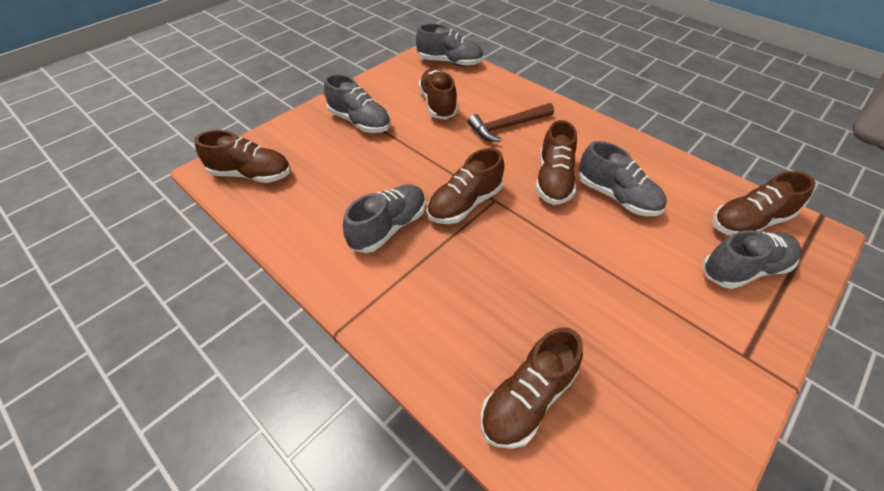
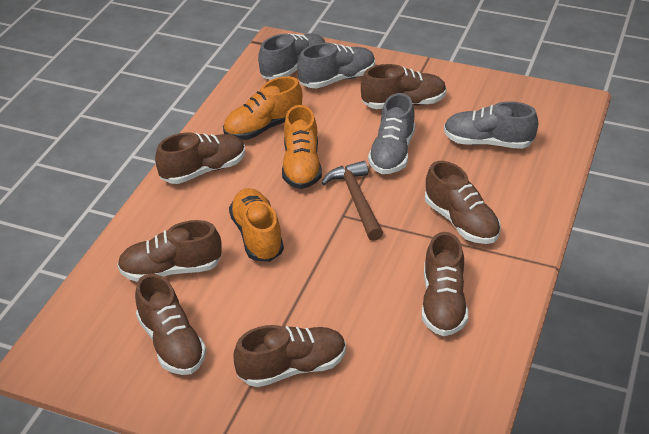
brown shoe: 6 -> 7
grey shoe: 5 -> 4
orange shoe: 0 -> 3

